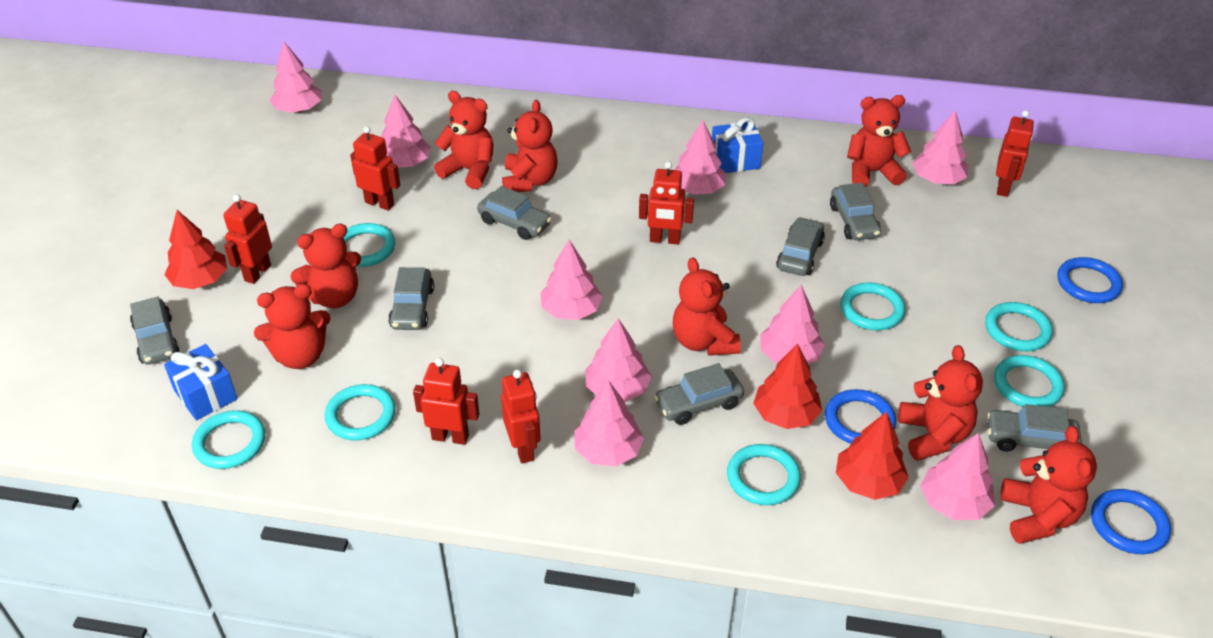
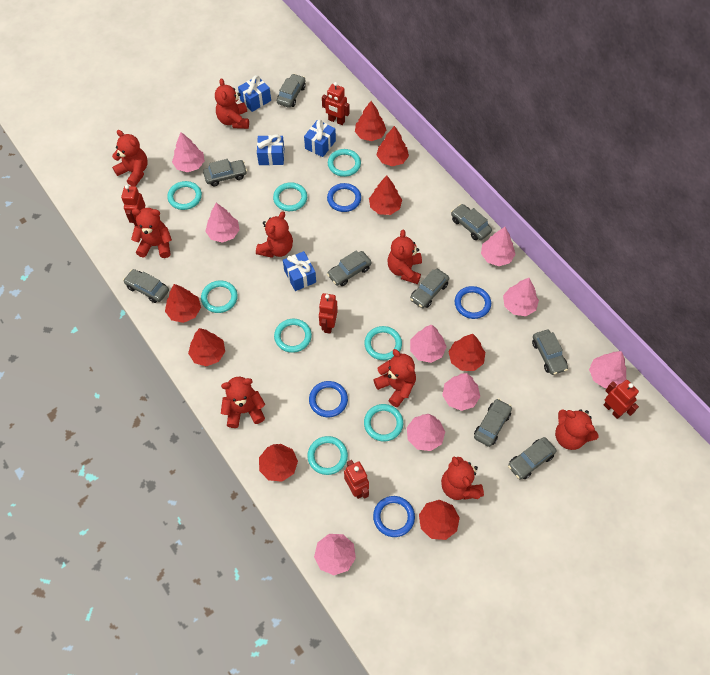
blue gift: 2 -> 4
blue ring: 3 -> 4
grey car: 7 -> 9
red robot: 6 -> 5
red teddy bear: 8 -> 9
red tree: 3 -> 8
turquoise ring: 7 -> 8

